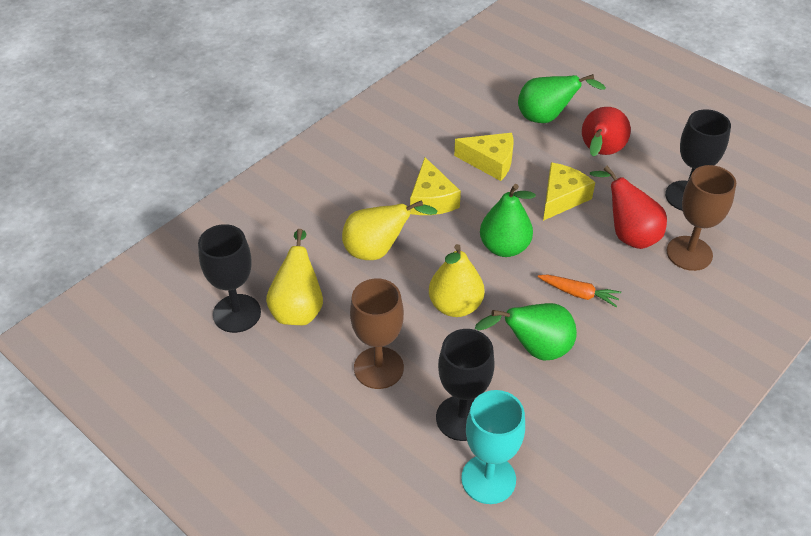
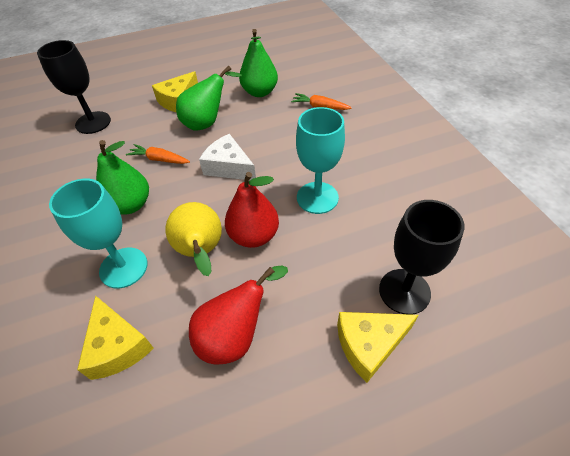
black goblet: 3 -> 2
brown goblet: 2 -> 0
orange carrot: 1 -> 2
turquoise goblet: 1 -> 2
white cheese: 0 -> 1
yellow pear: 3 -> 1

